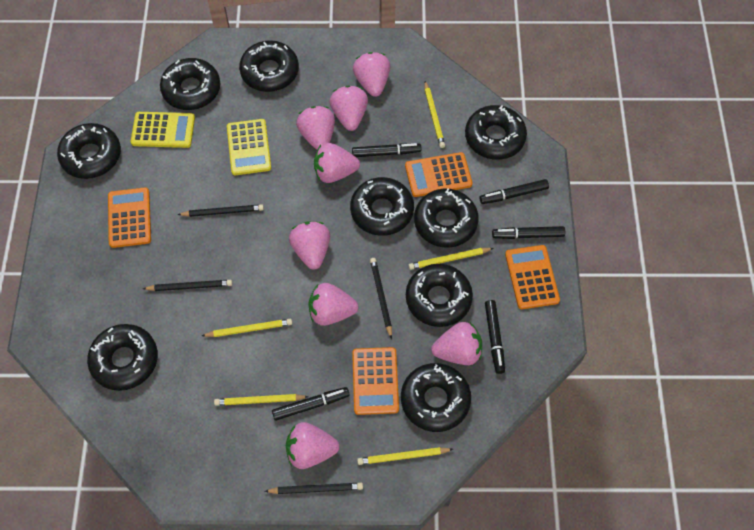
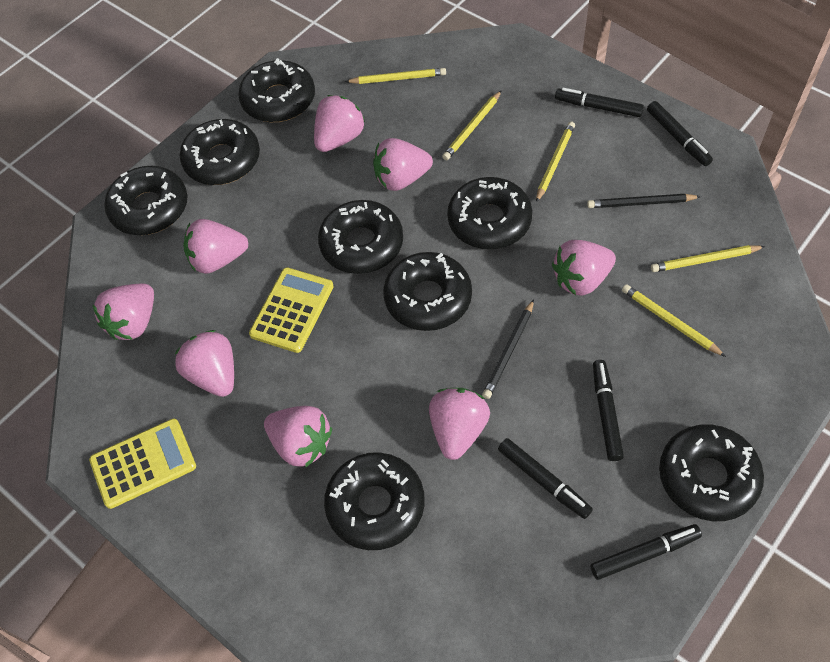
black donut: 9 -> 8
black pencil: 4 -> 2
orange calculator: 4 -> 0

